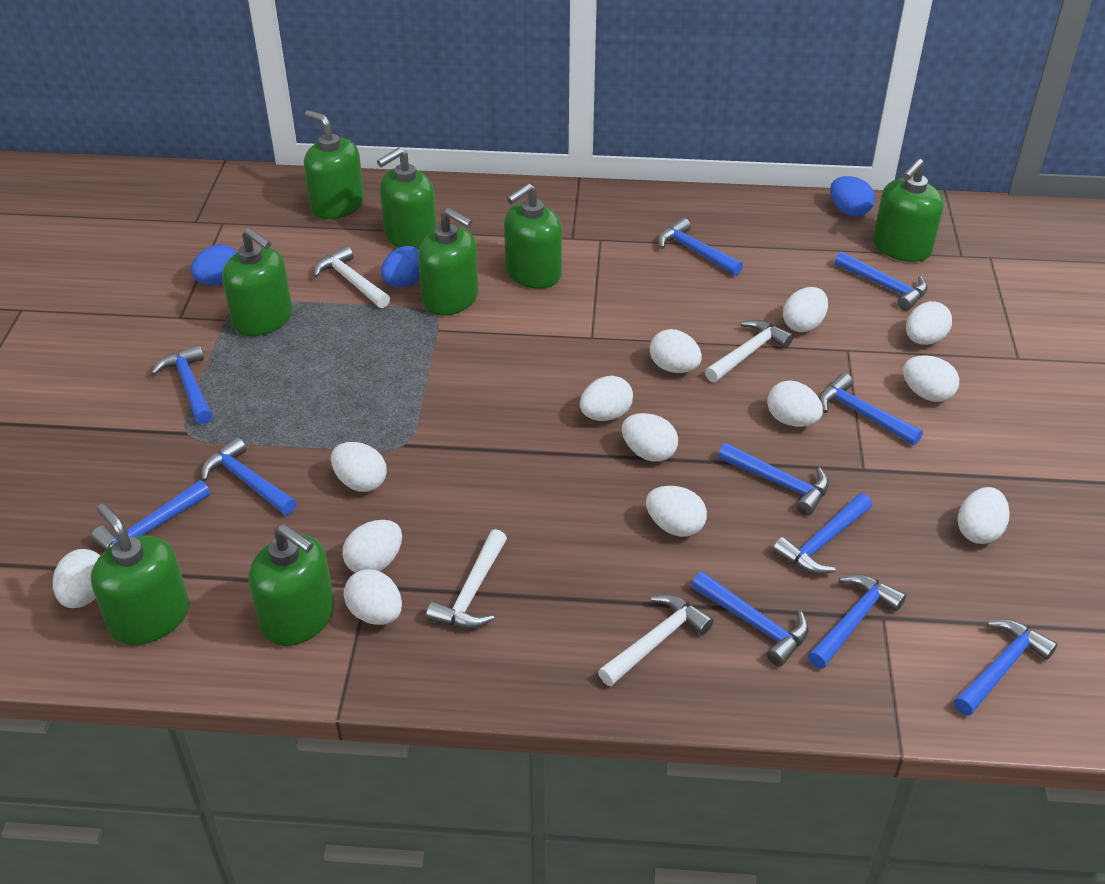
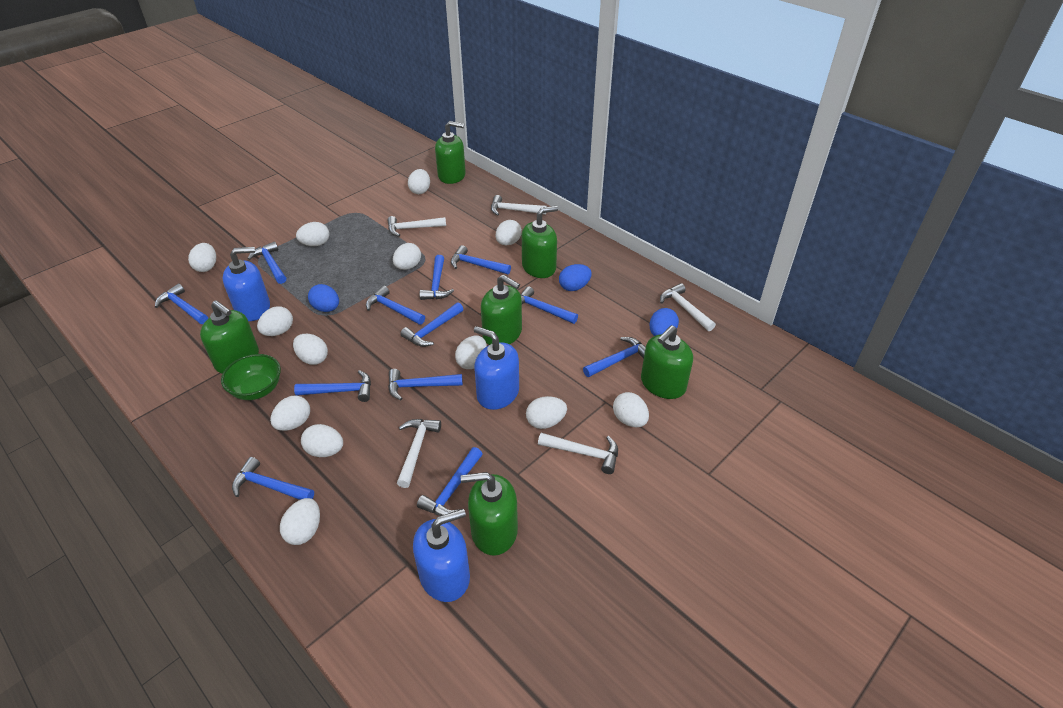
blue hammer: 11 -> 12
blue soap dispenser: 0 -> 3
green bowl: 0 -> 1
green soap dispenser: 8 -> 6
white hammer: 4 -> 5

